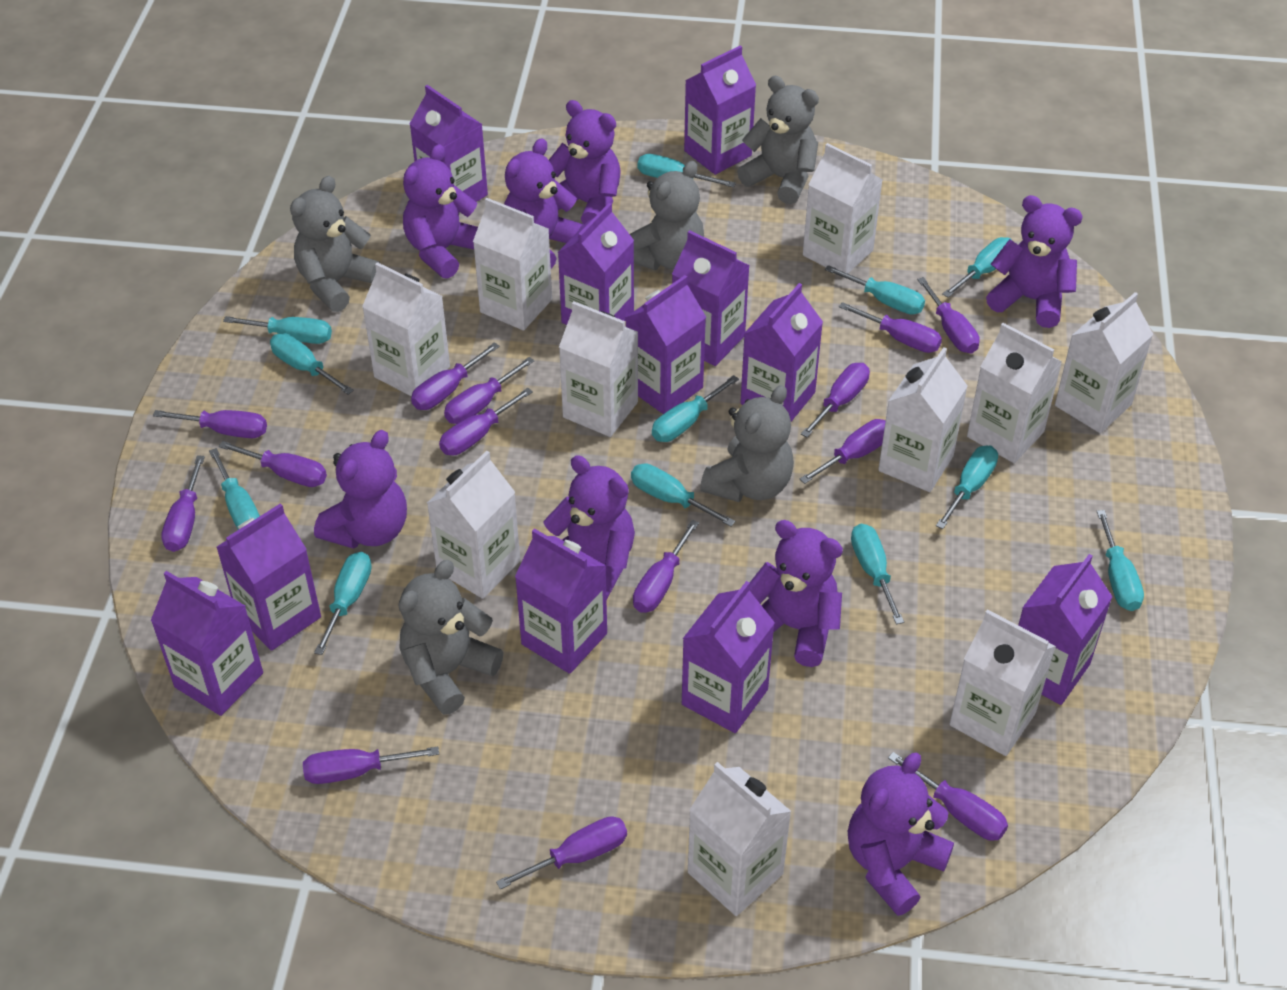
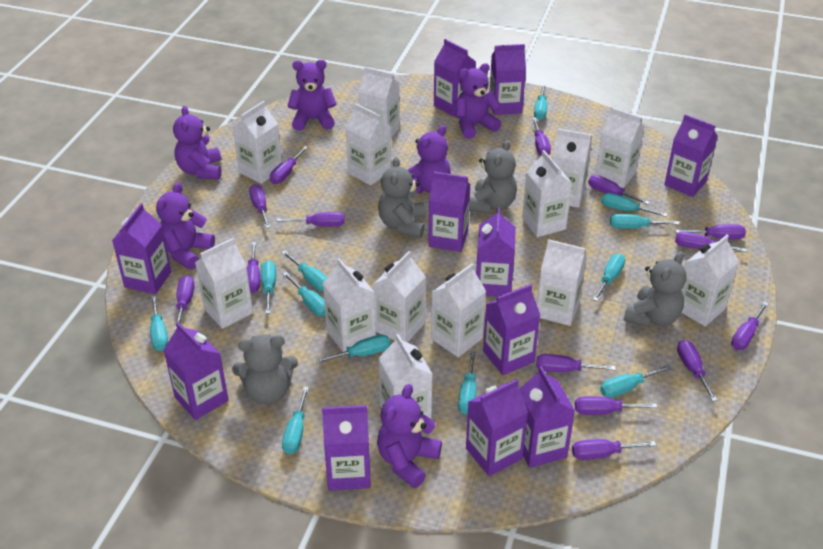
grey teddy bear: 5 -> 4
purple teddy bear: 8 -> 6
white carton: 10 -> 13

